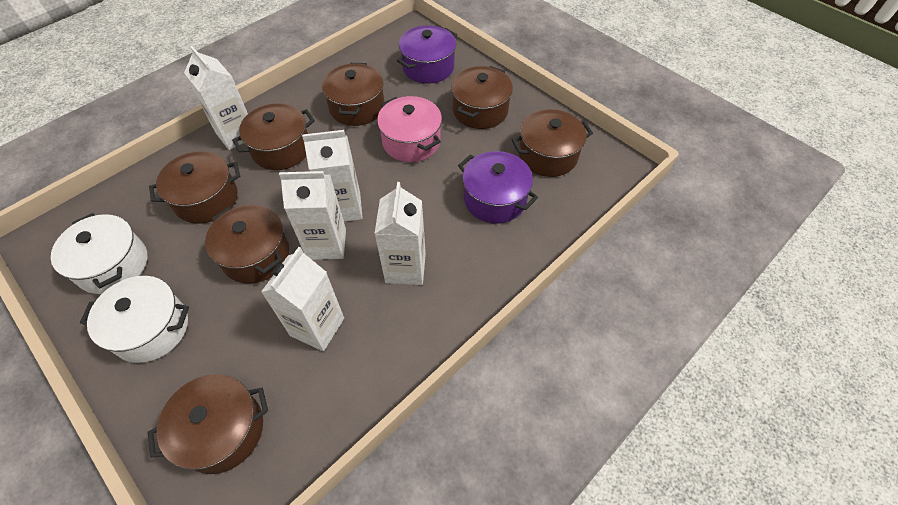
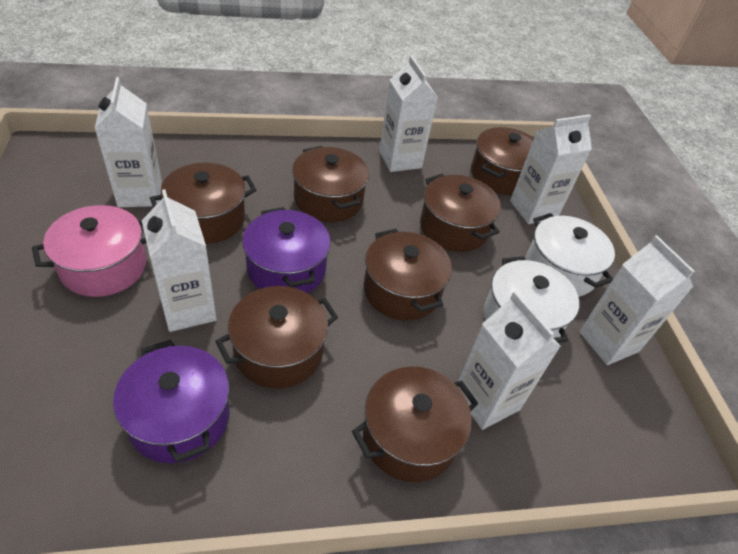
white carton: 5 -> 6

